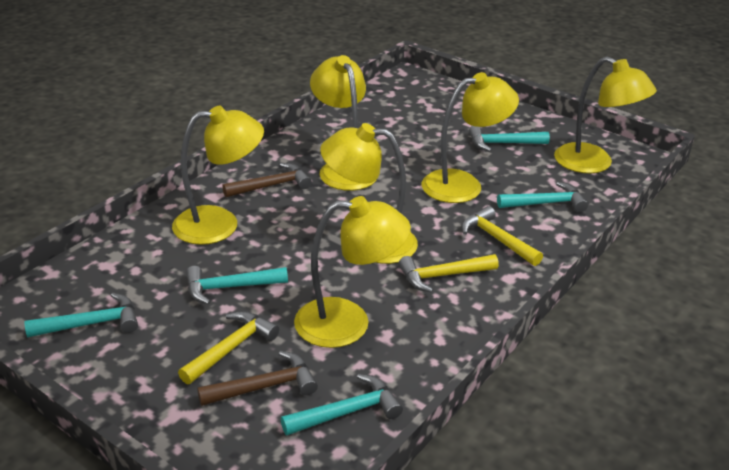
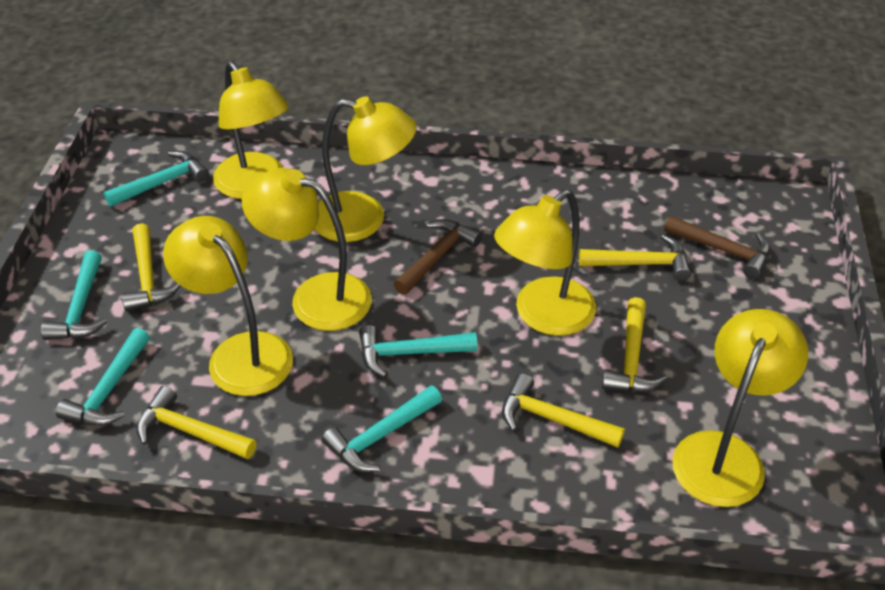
yellow hammer: 3 -> 5

